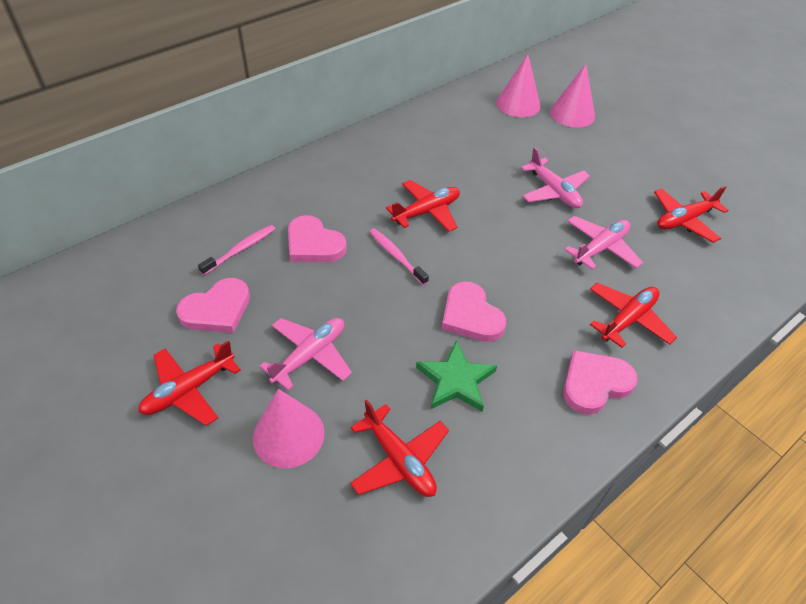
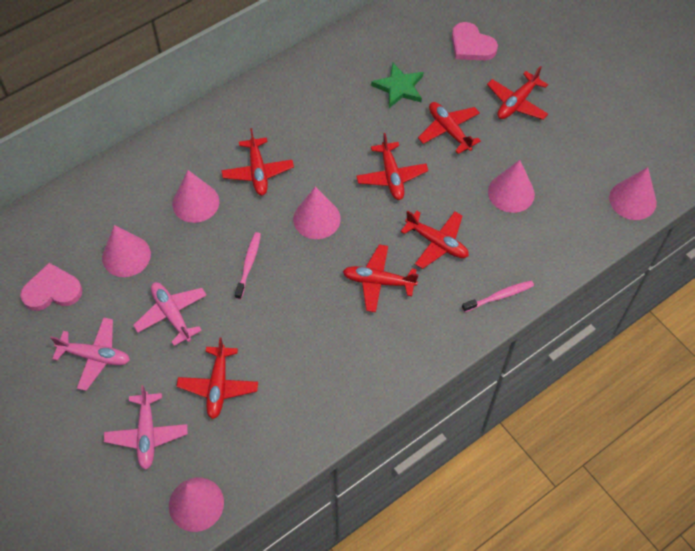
pink cone: 3 -> 6
pink heart: 4 -> 2
red plane: 5 -> 7

